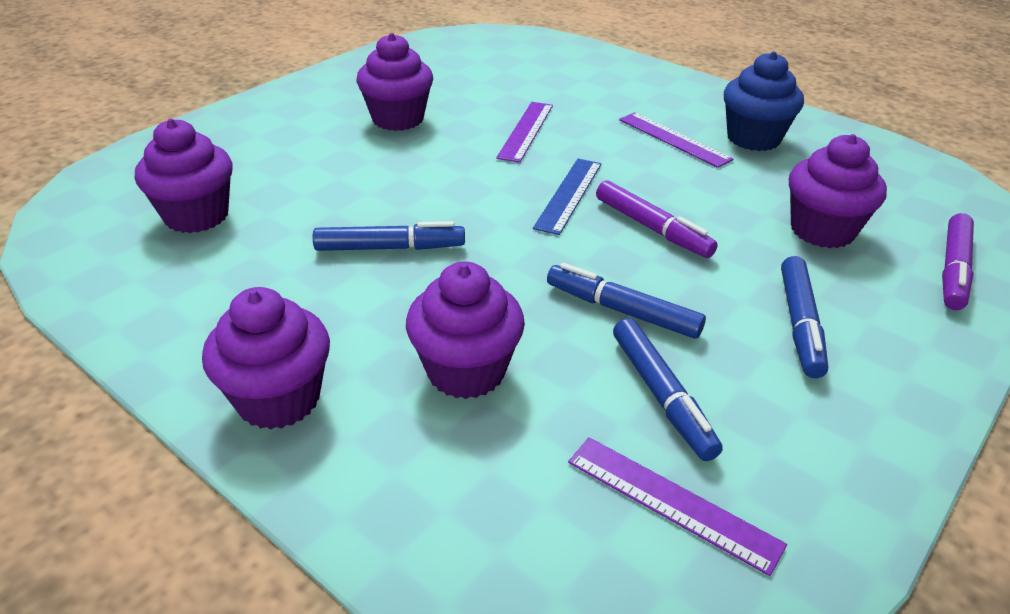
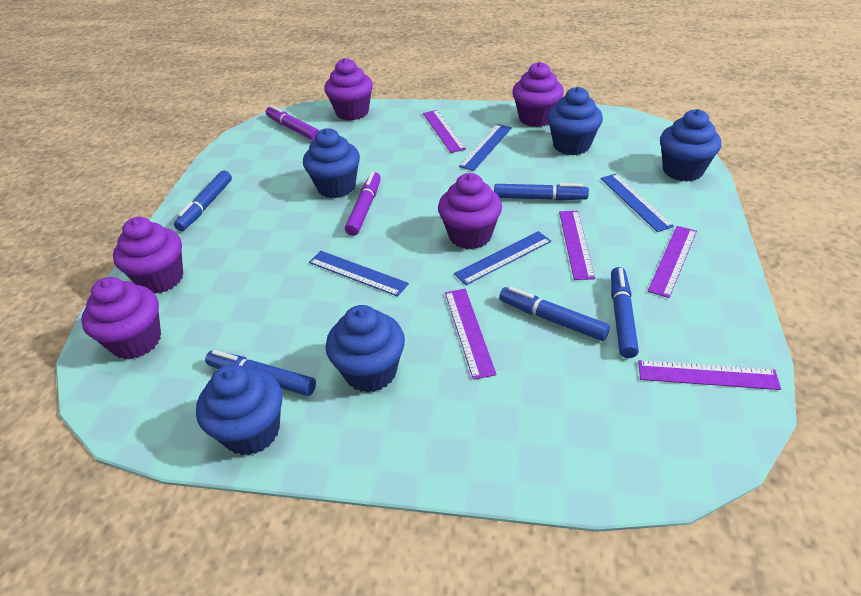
blue cupcake: 1 -> 5
blue marker: 4 -> 5
blue ruler: 1 -> 4
purple ruler: 3 -> 5

